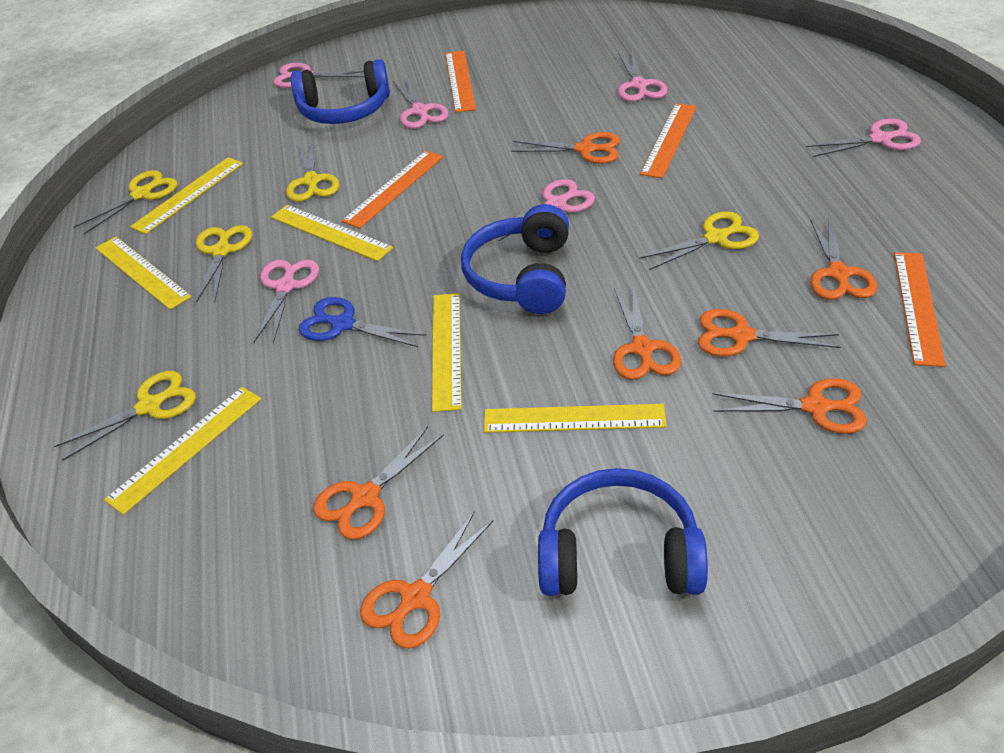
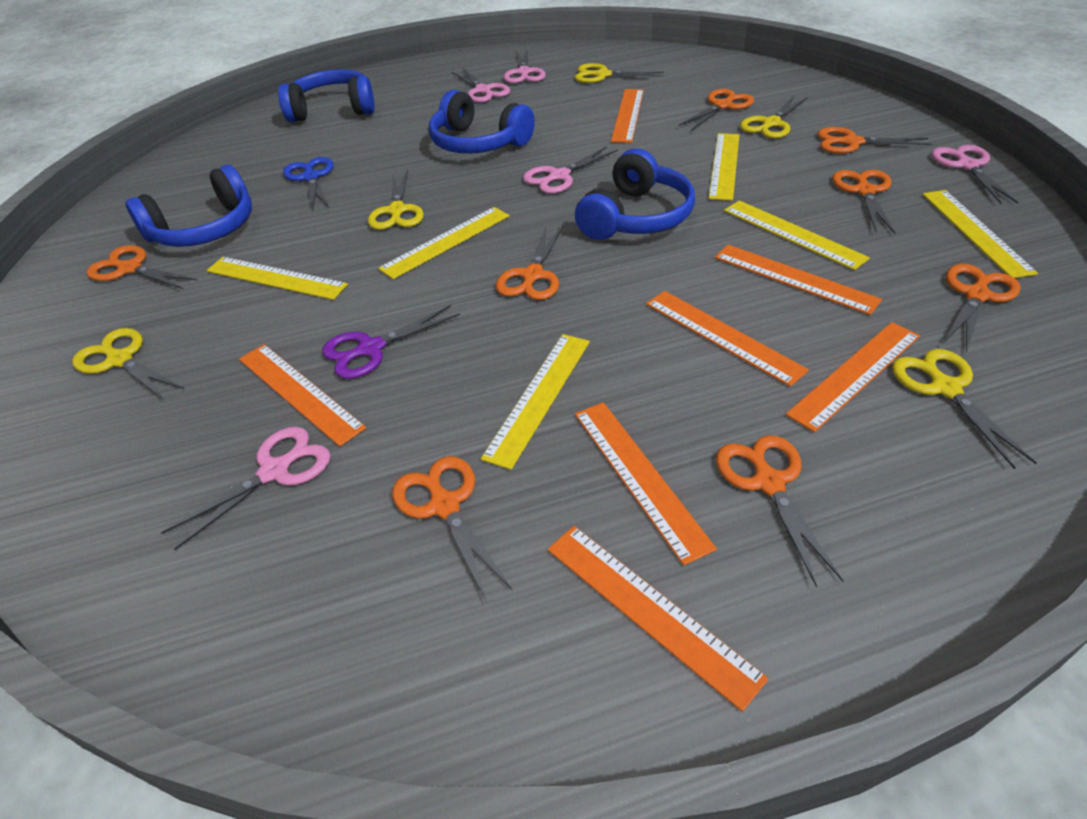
blue headphones: 3 -> 4
orange ruler: 4 -> 7
orange scissors: 7 -> 8
pink scissors: 6 -> 5
purple scissors: 0 -> 1

